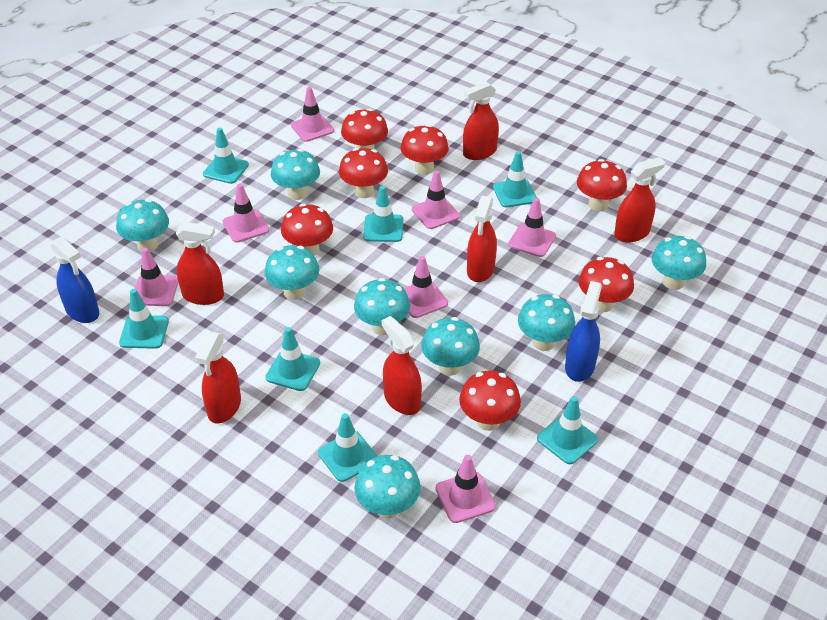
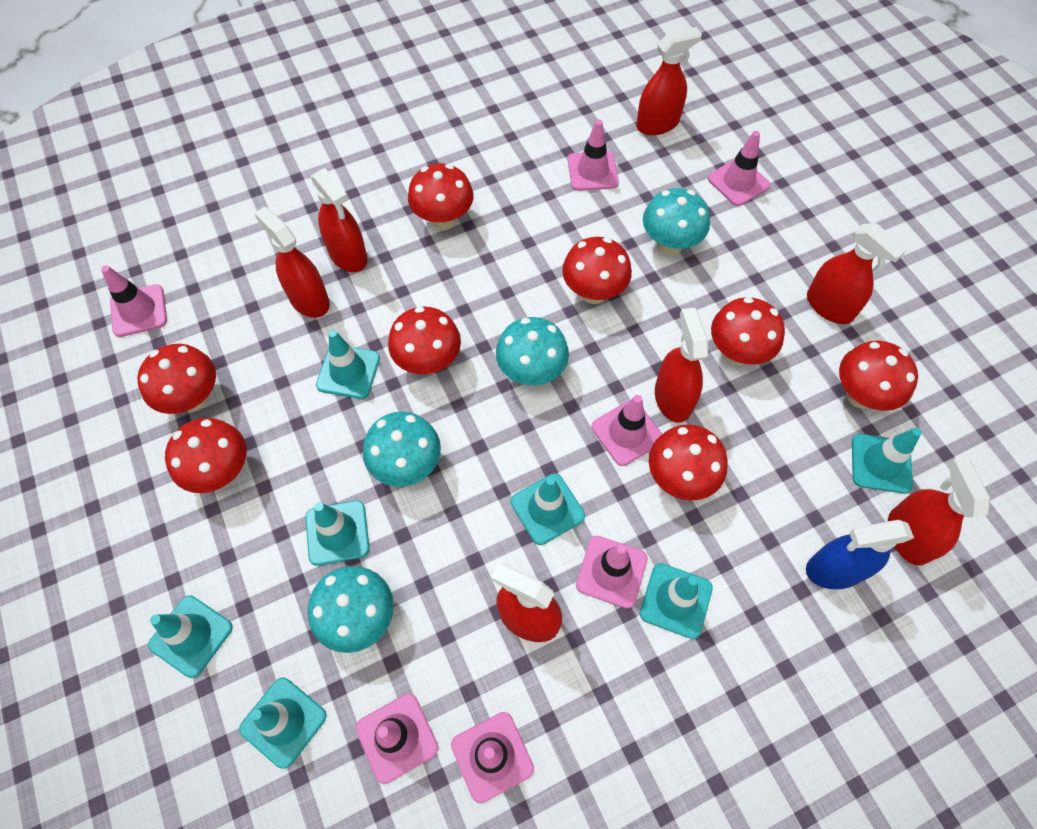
blue spray bottle: 2 -> 1
red mushroom: 7 -> 8
red spray bottle: 6 -> 7
turquoise mushroom: 8 -> 4

